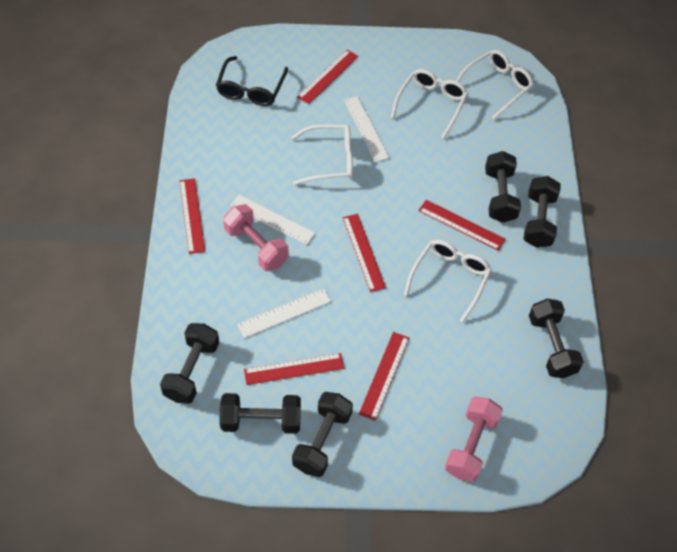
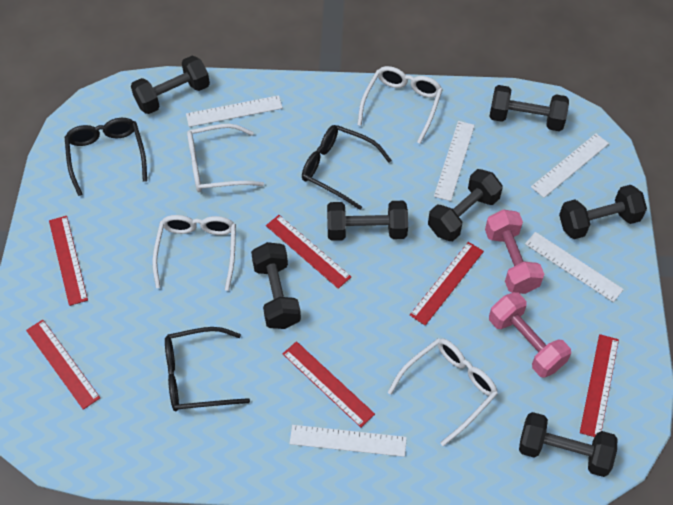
black dumbbell: 6 -> 7
black glasses: 1 -> 3
white ruler: 3 -> 5

